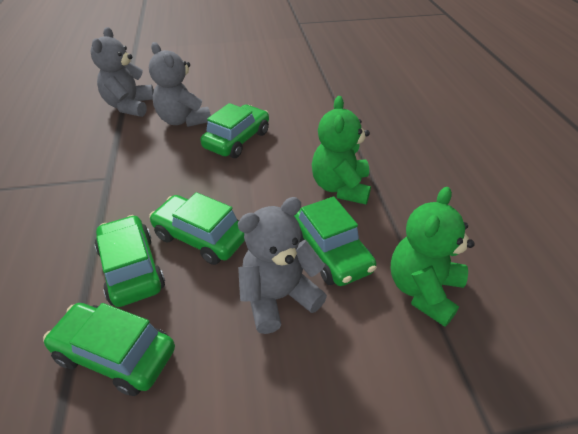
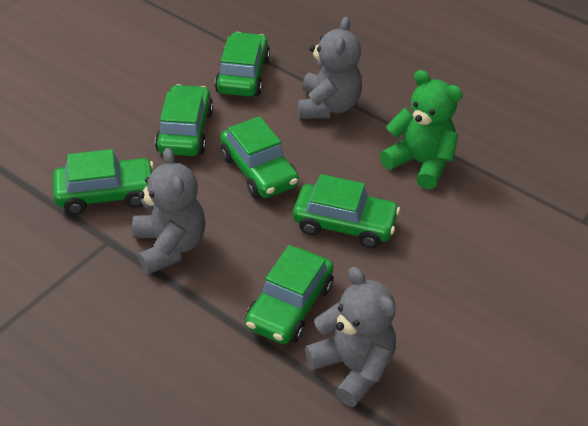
green car: 5 -> 6
green teddy bear: 2 -> 1

